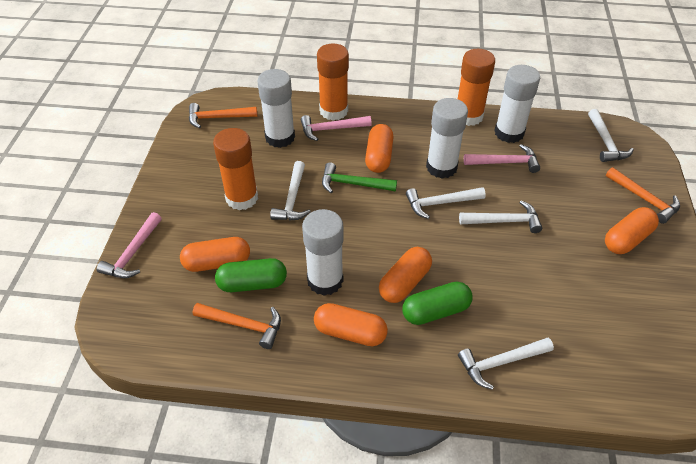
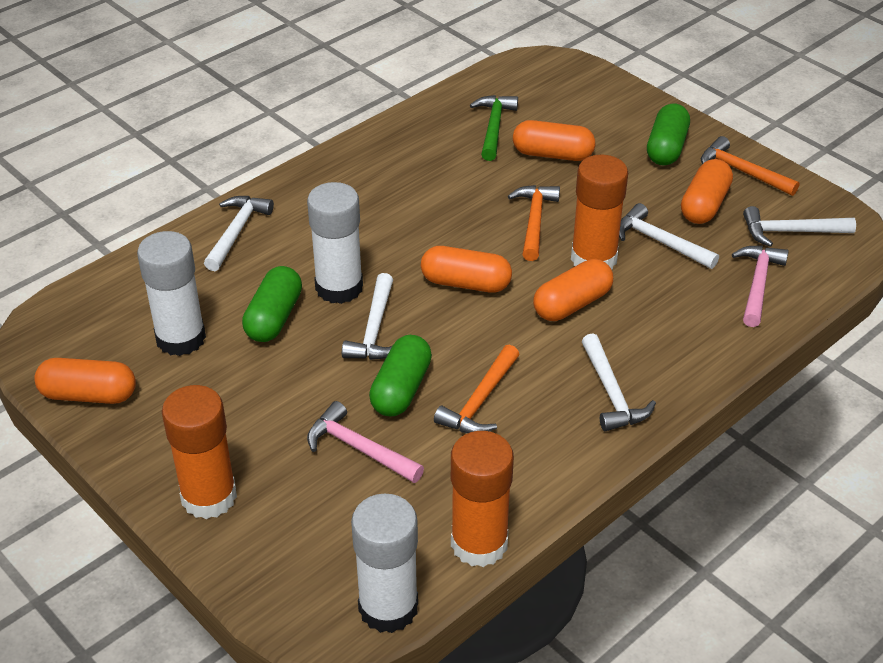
green capsule: 2 -> 3
pink hammer: 3 -> 2
white glue stick: 4 -> 3

